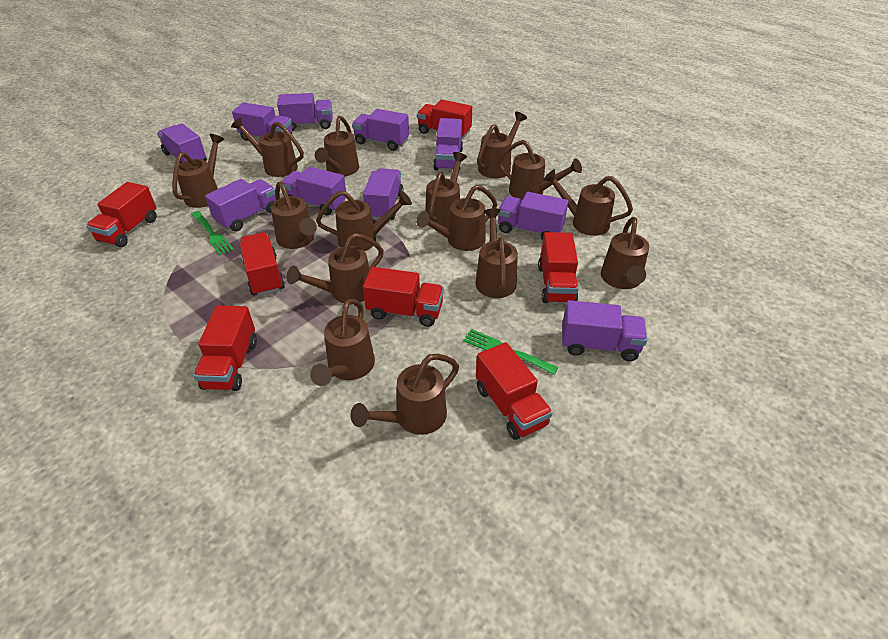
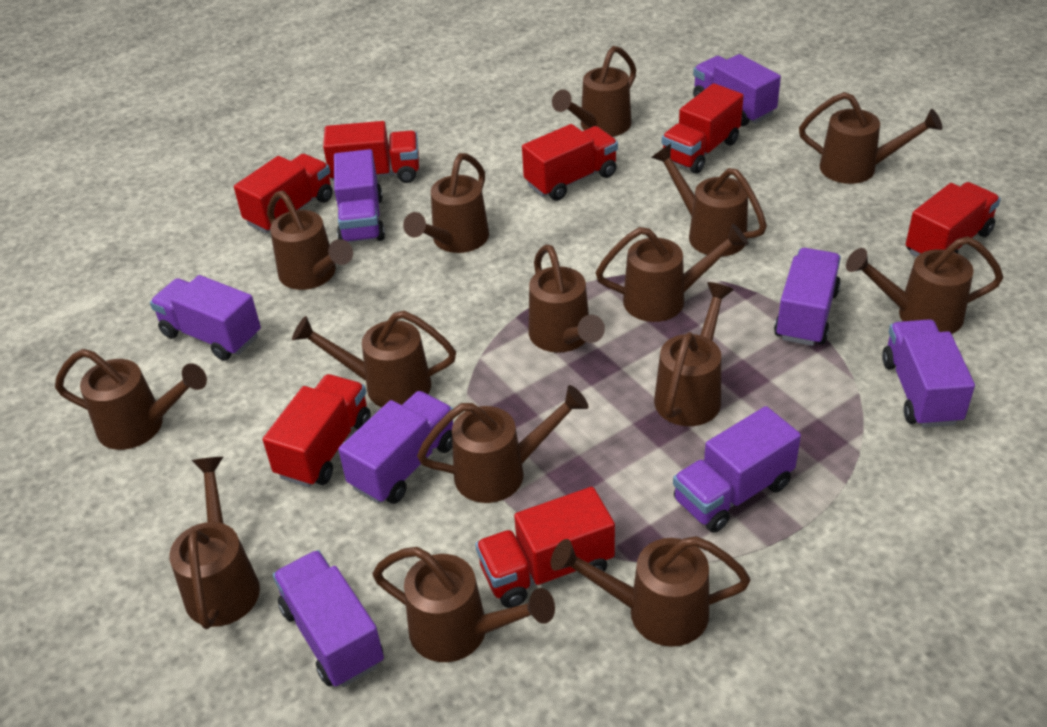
green fork: 2 -> 0
purple truck: 10 -> 8

